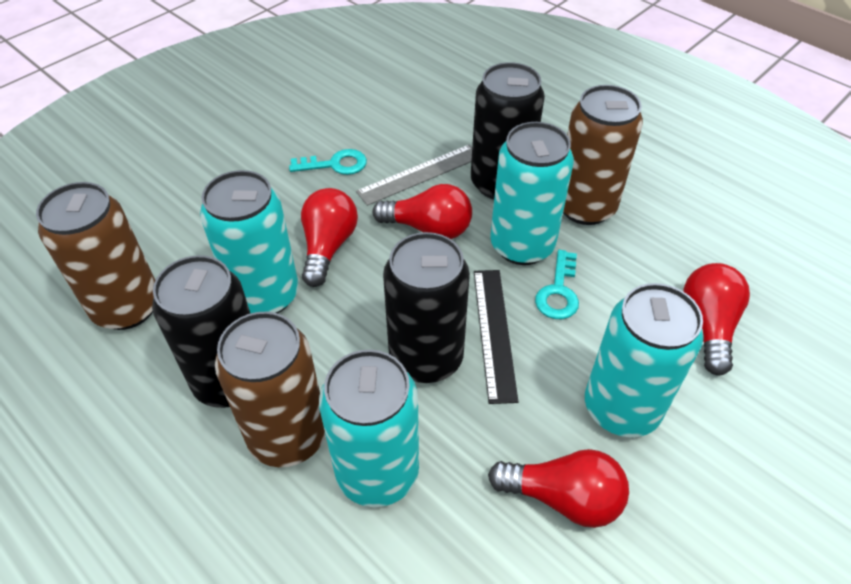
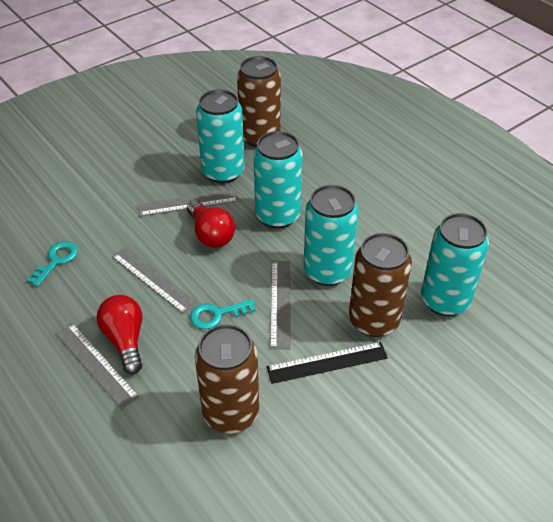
black can: 3 -> 0
grey ruler: 1 -> 4
red light bulb: 4 -> 2

